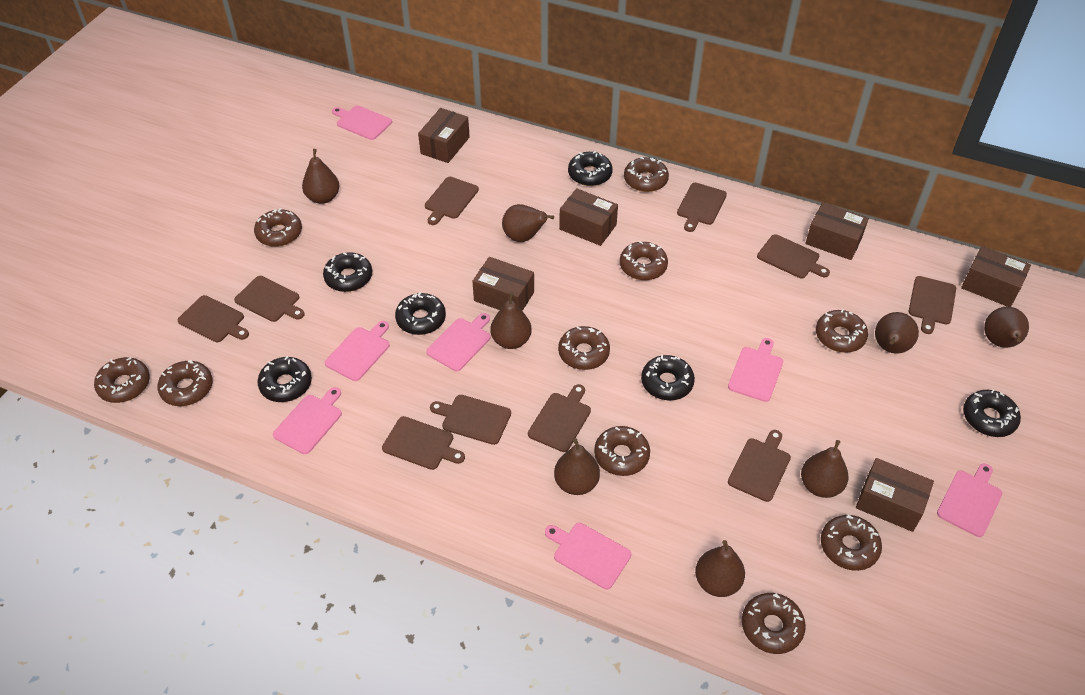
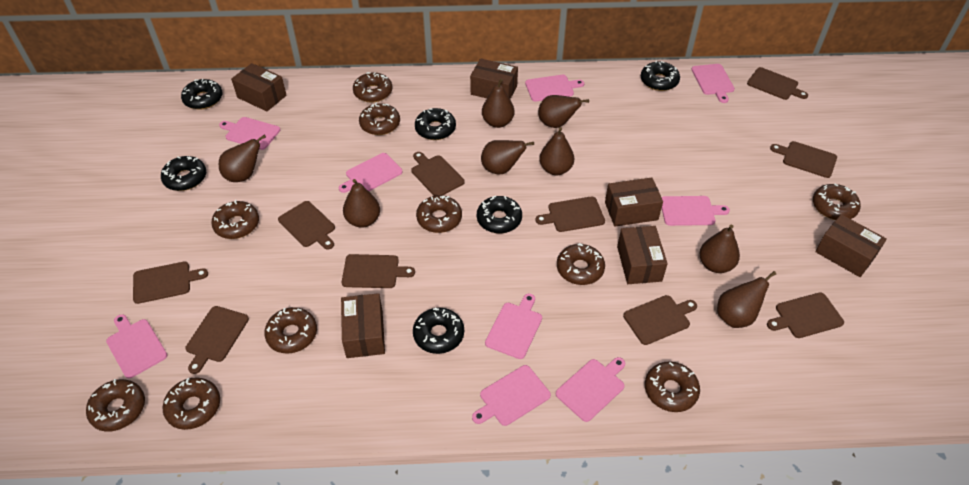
pink cutting board: 7 -> 9

